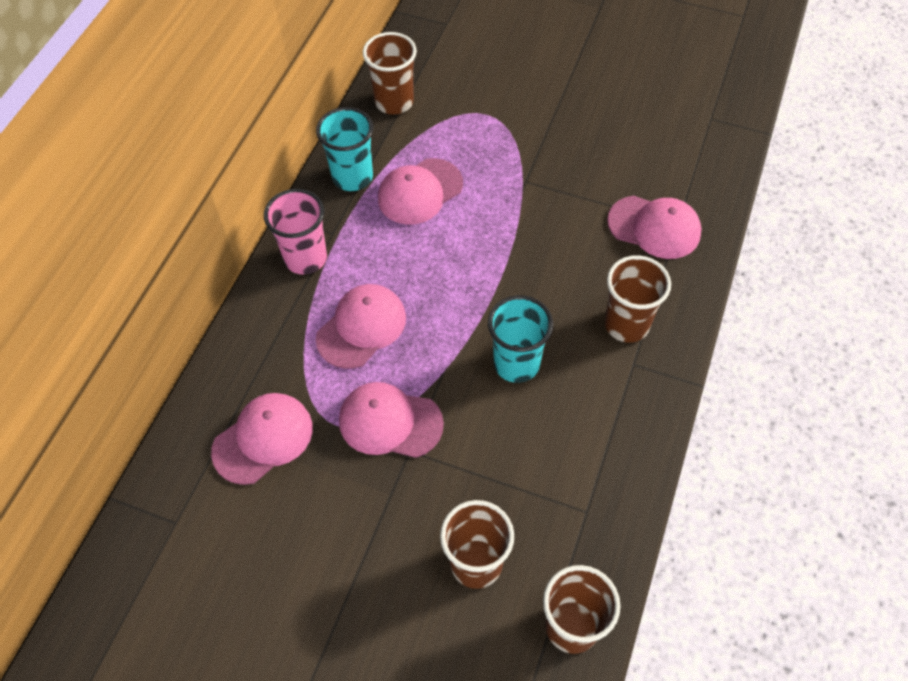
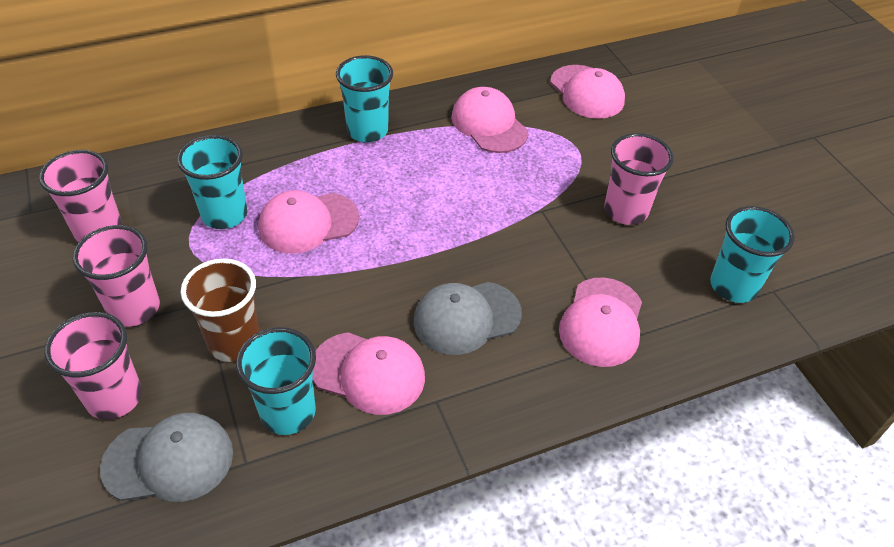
brown cup: 4 -> 1
grey cap: 0 -> 2
pink cup: 1 -> 4
turquoise cup: 2 -> 4

